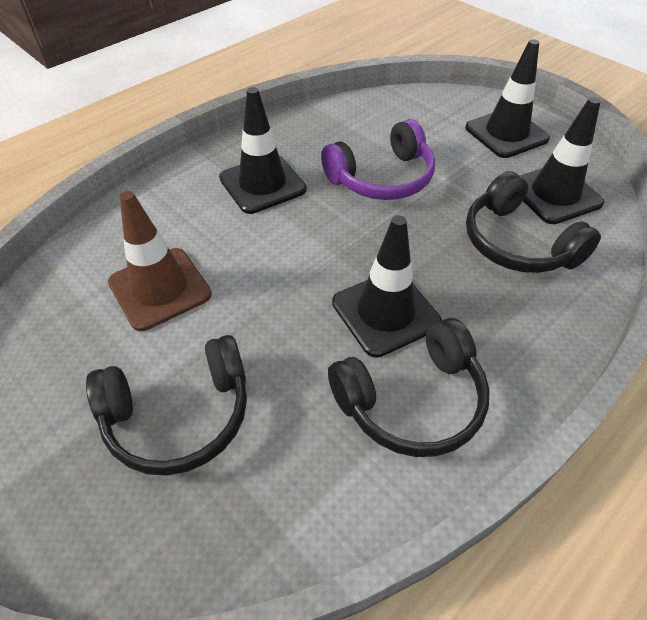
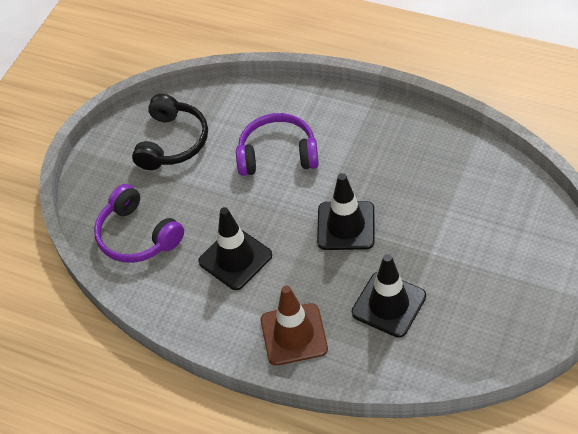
black headphones: 3 -> 1
black traffic cone: 4 -> 3
purple headphones: 1 -> 2

